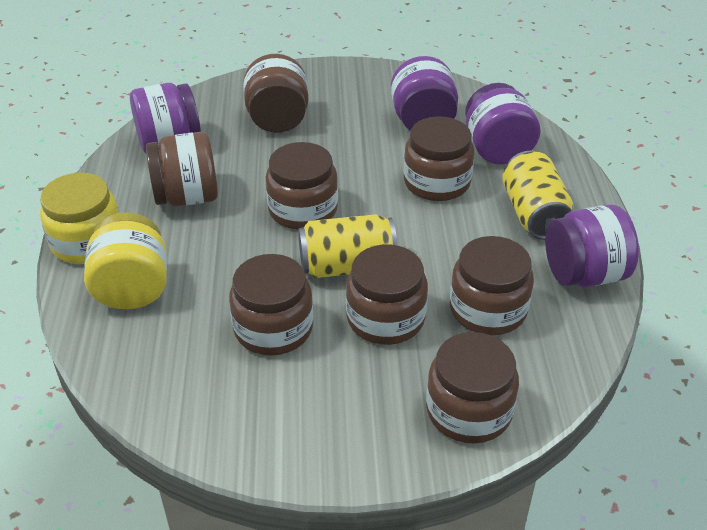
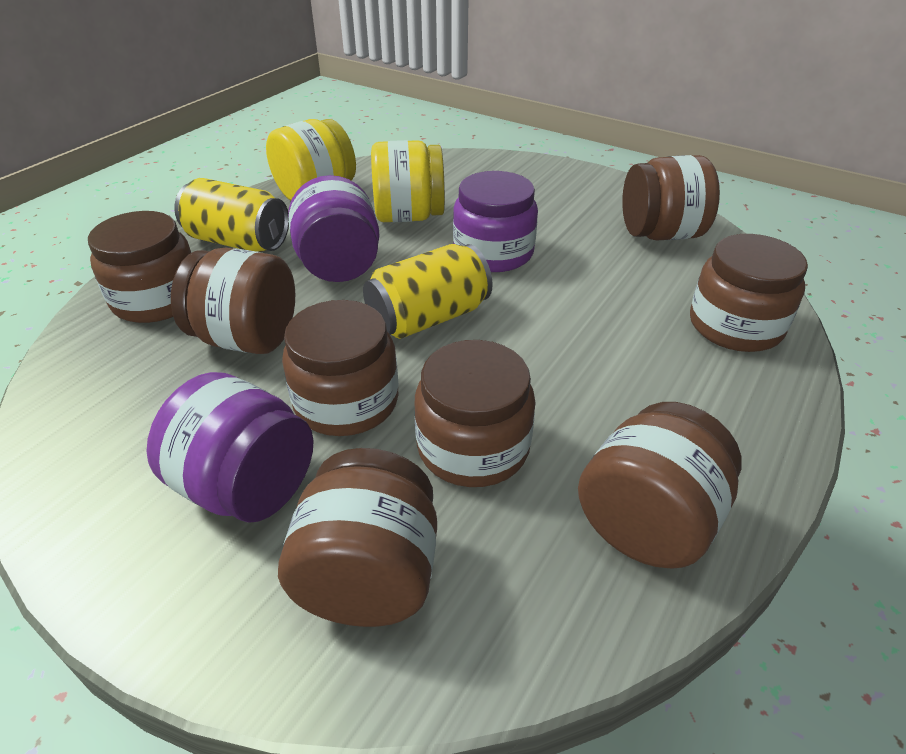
purple jar: 4 -> 3

